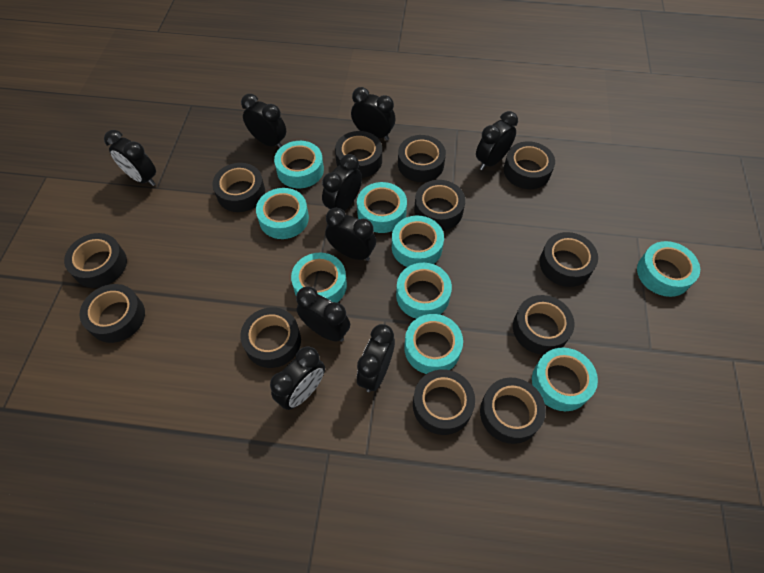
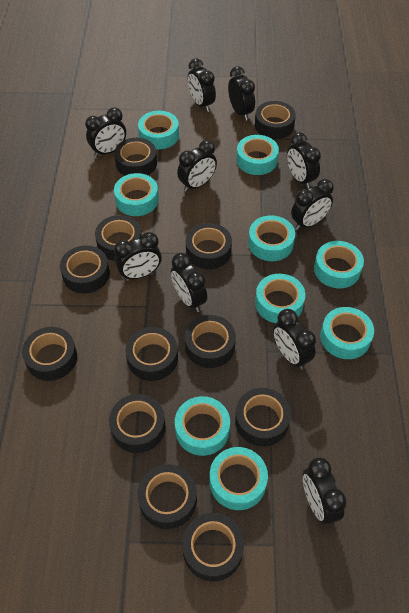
black clock: 9 -> 10

